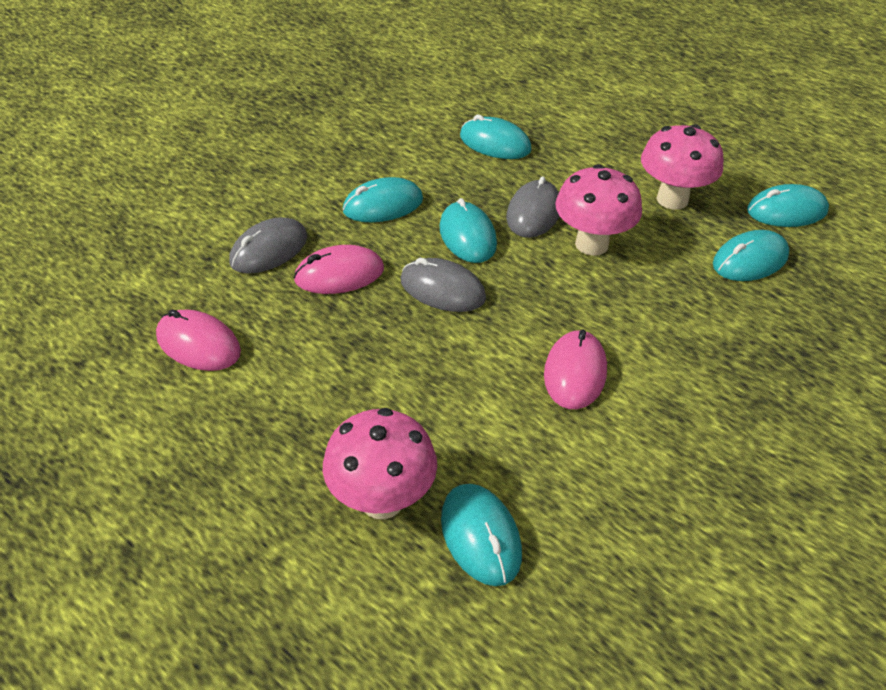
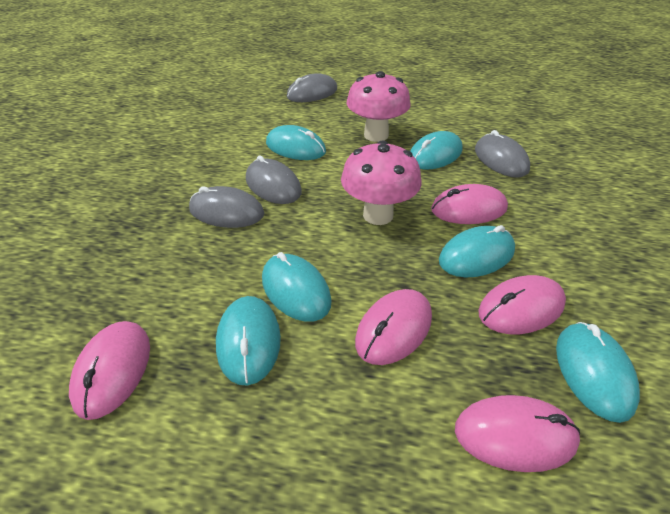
grey mouse: 3 -> 4
pink mouse: 3 -> 5
pink mushroom: 3 -> 2

